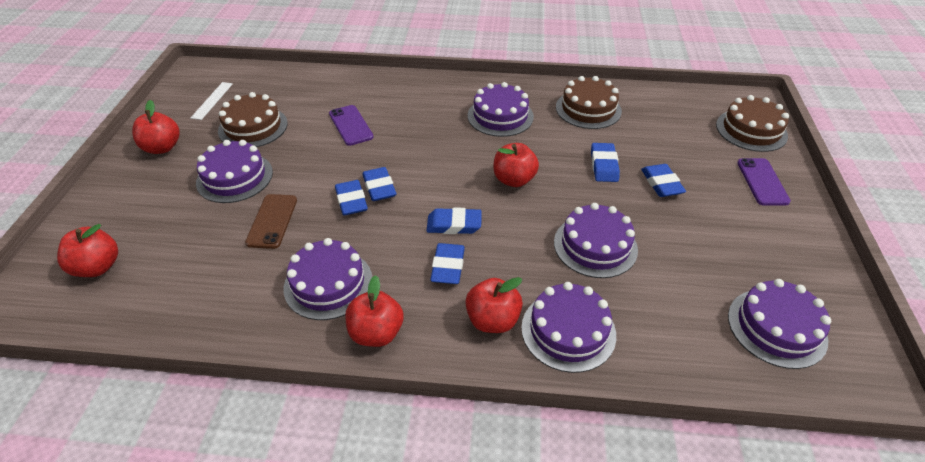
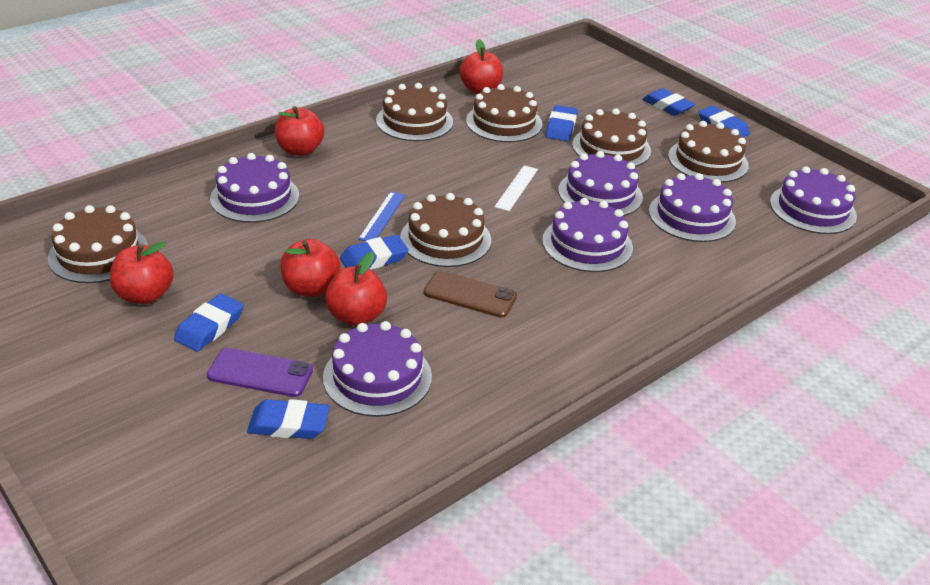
blue ruler: 0 -> 1
brown cake: 3 -> 6
purple phone: 2 -> 1

